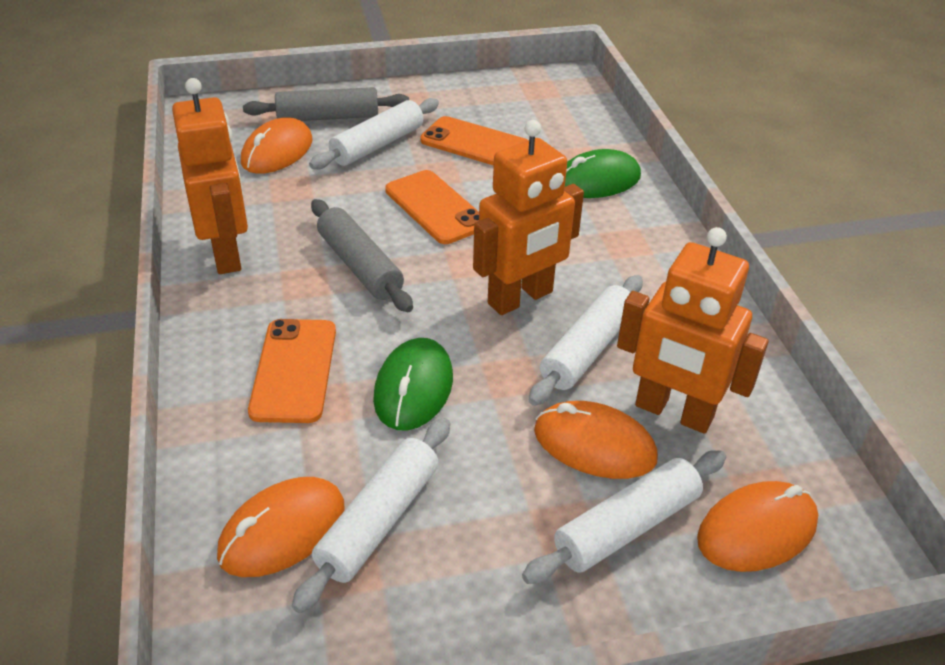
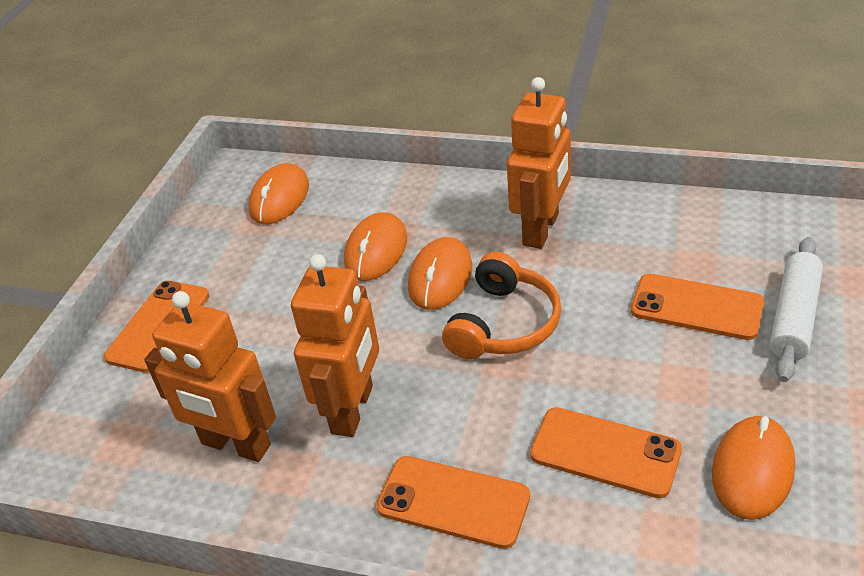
green mouse: 2 -> 0
grey rolling pin: 2 -> 0
orange headphones: 0 -> 1
orange phone: 3 -> 4
white rolling pin: 4 -> 1

